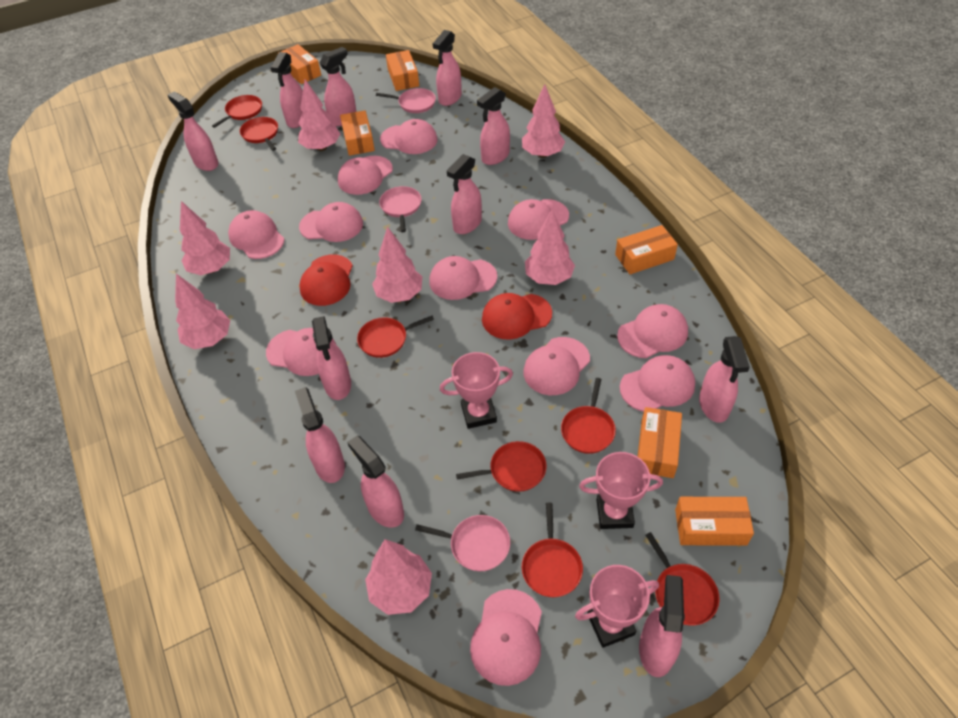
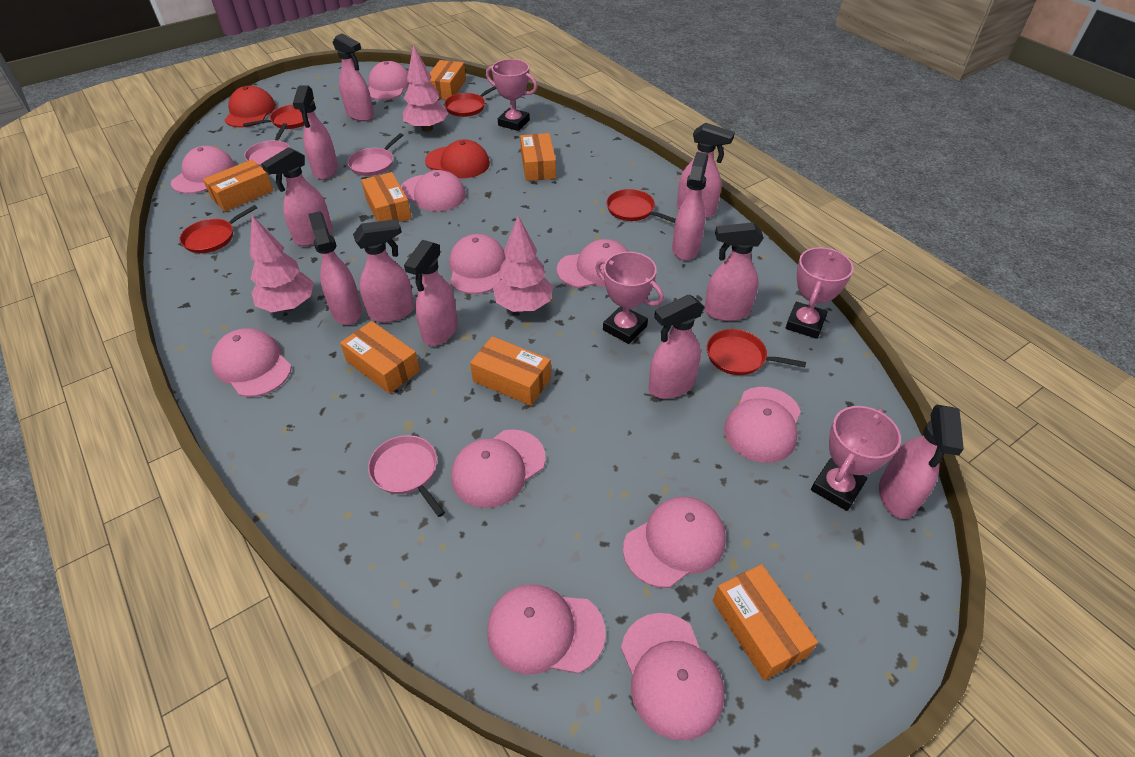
orange box: 6 -> 7
pink tree: 7 -> 3
pink trophy: 3 -> 4
red pan: 7 -> 5

